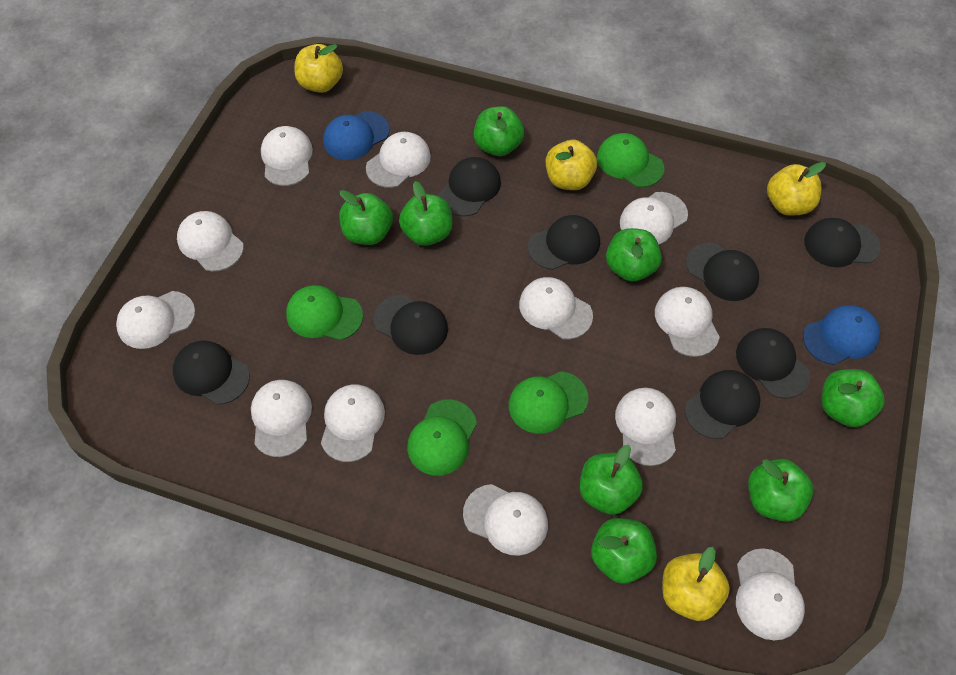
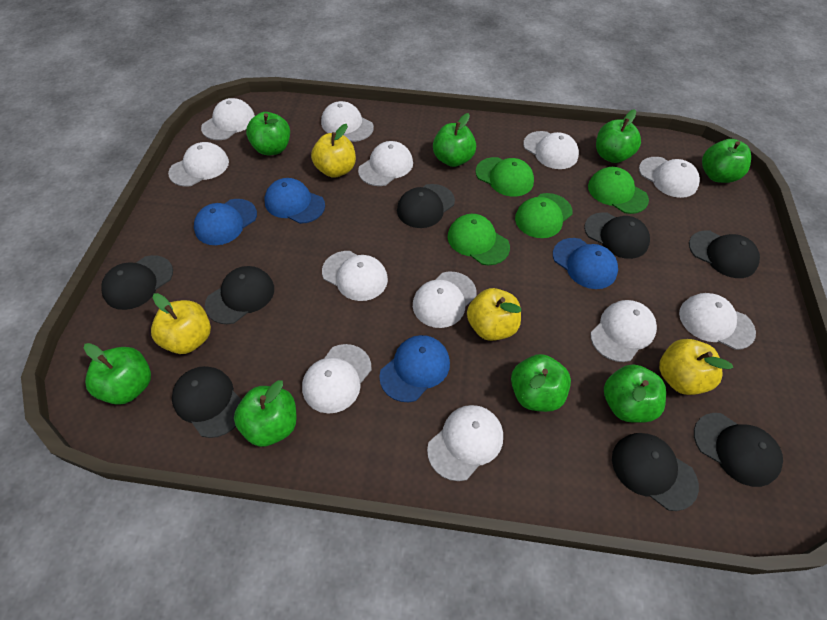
blue cap: 2 -> 4

